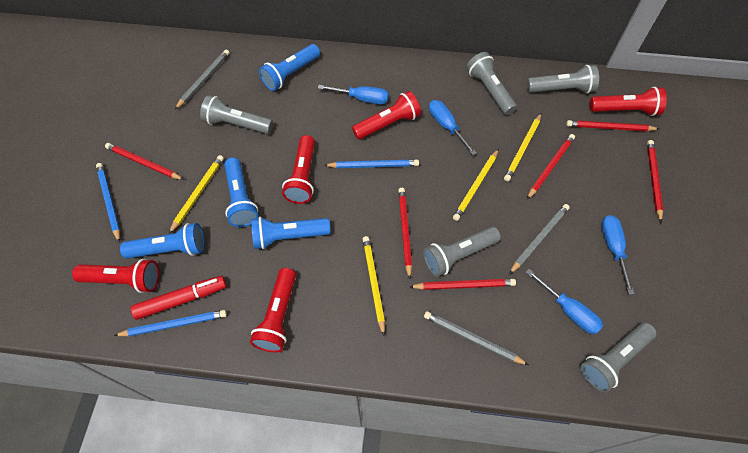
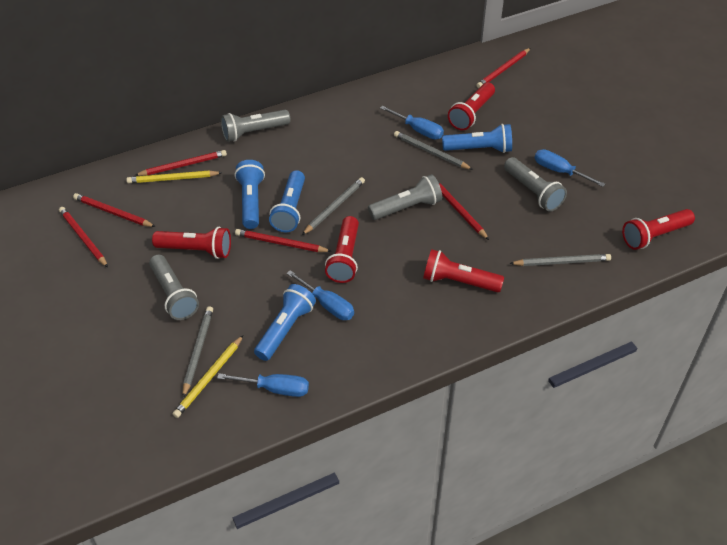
blue pencil: 3 -> 0
grey flashlight: 5 -> 4
grey pencil: 3 -> 4
red marker: 1 -> 0
yellow pencil: 4 -> 2

